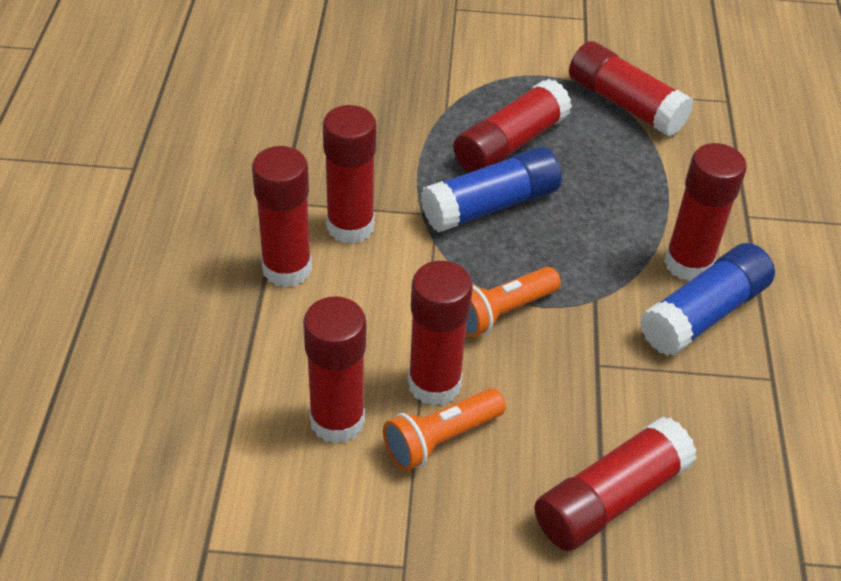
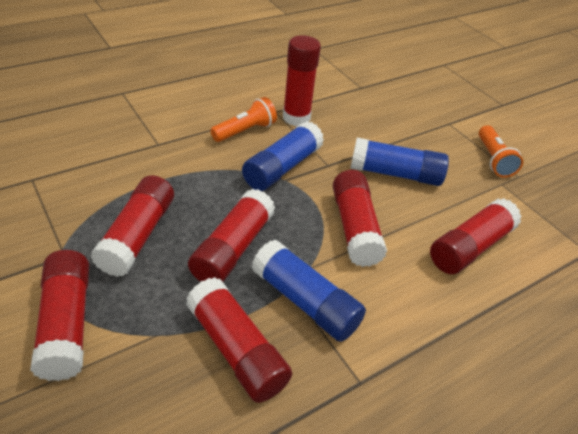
blue glue stick: 2 -> 3
red glue stick: 8 -> 7

